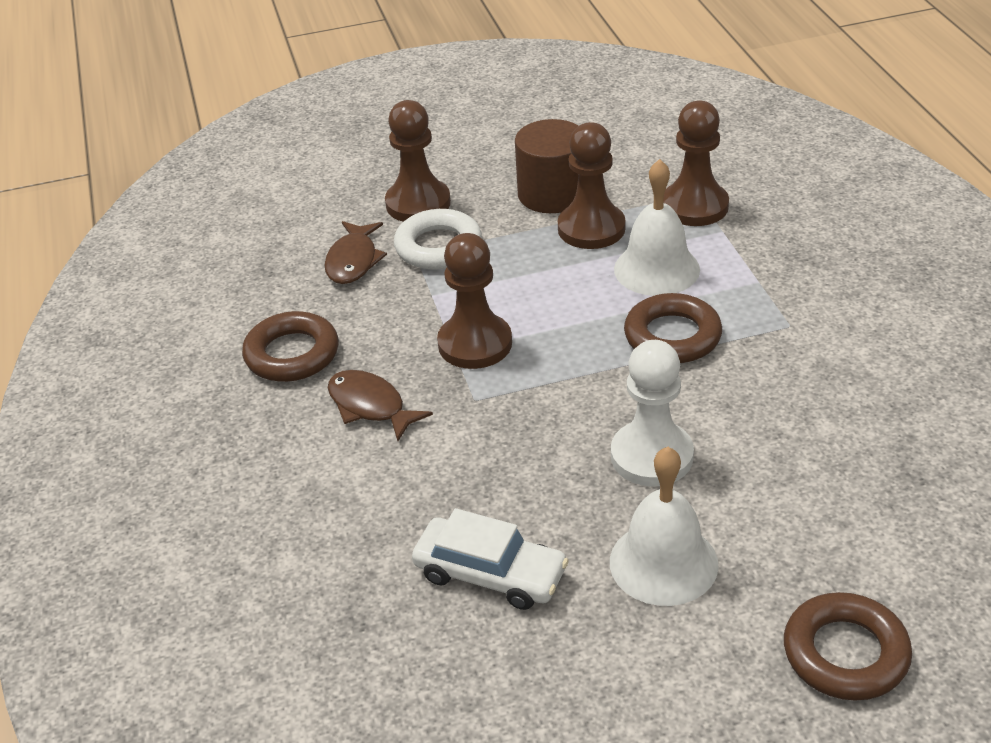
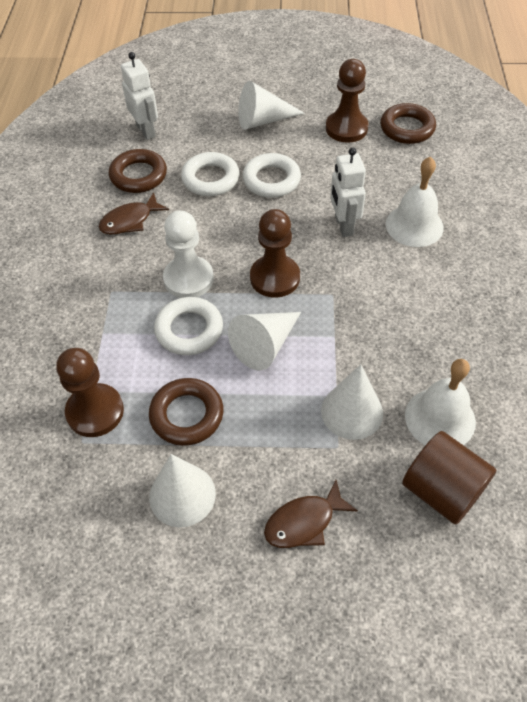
brown pawn: 4 -> 3
white car: 1 -> 0
white cone: 0 -> 4
white ring: 1 -> 3
white robot: 0 -> 2

